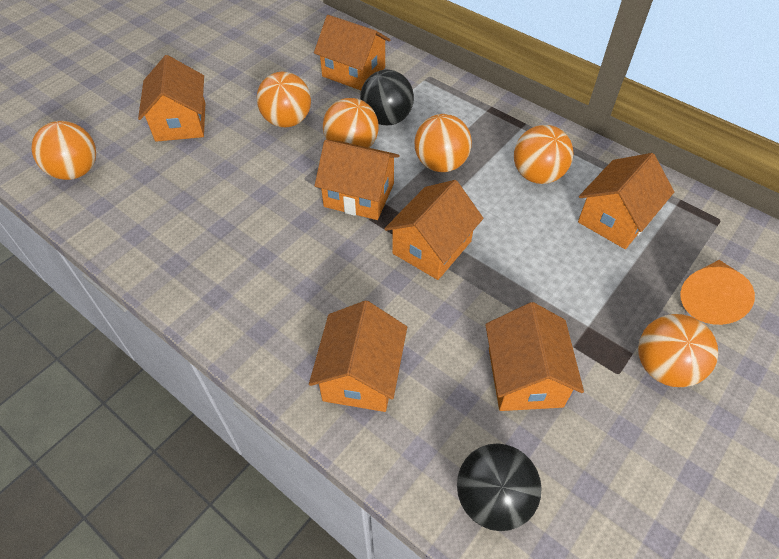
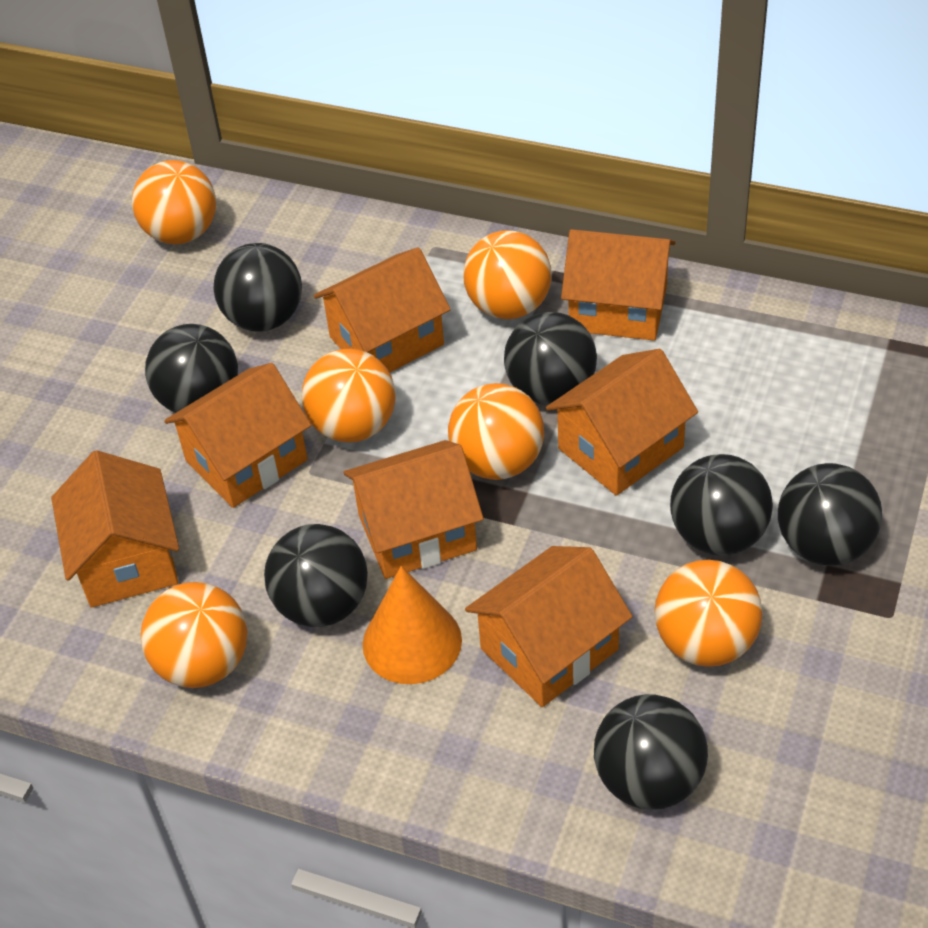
black ball: 2 -> 7

